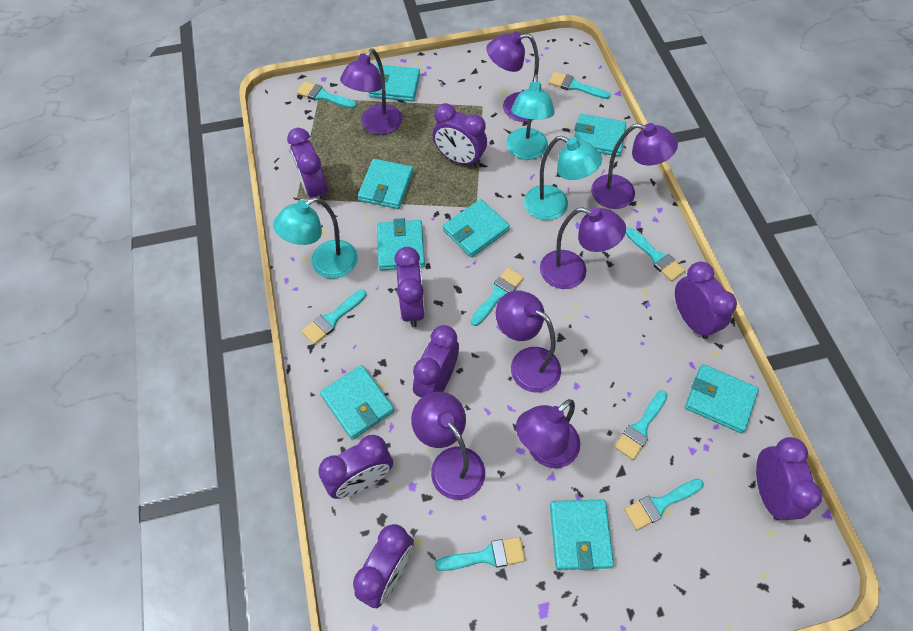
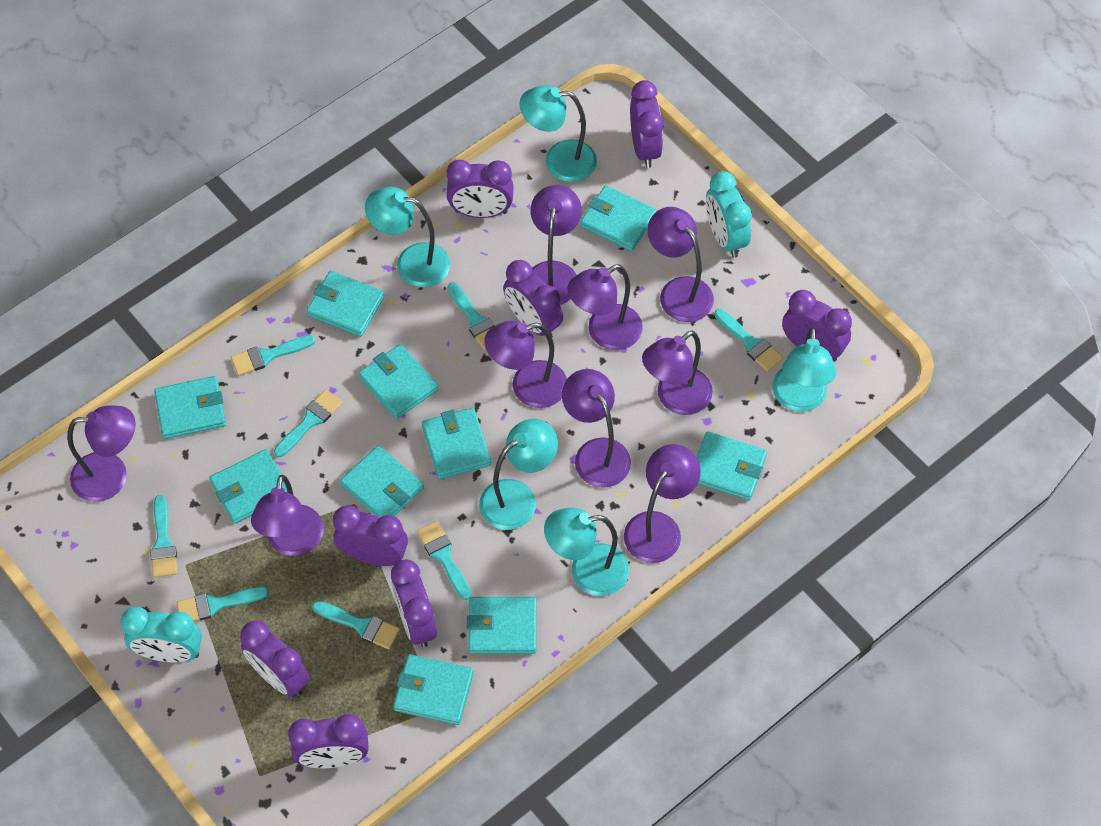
purple lamp: 7 -> 9
turquoise clock: 0 -> 2
turquoise lamp: 3 -> 5
turquoise wallet: 8 -> 10

